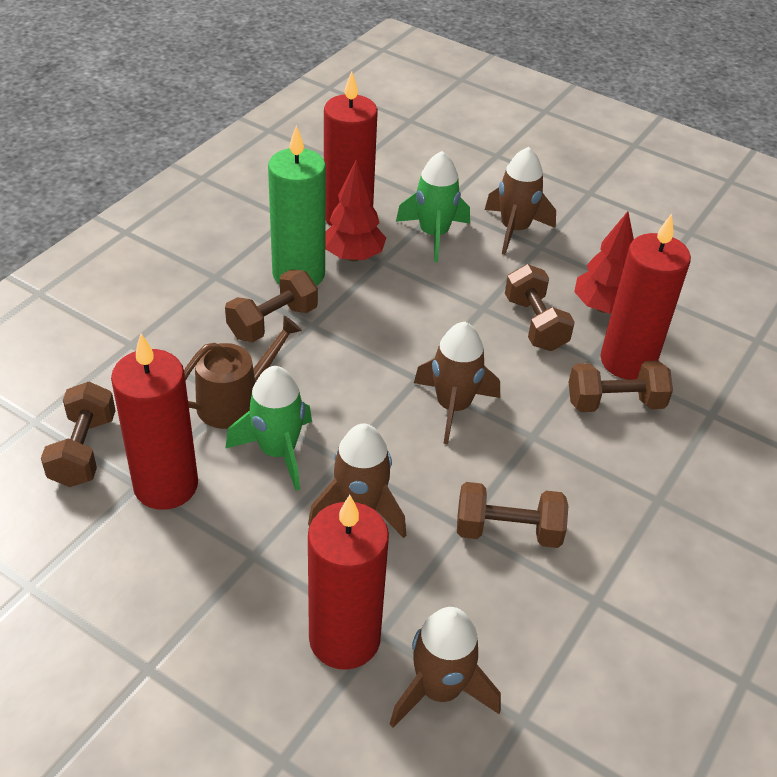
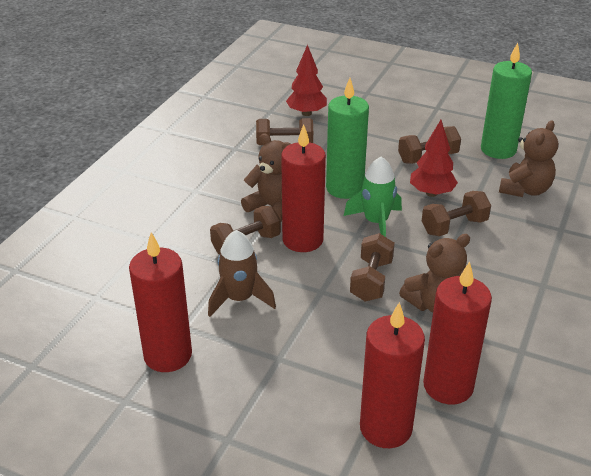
brown rocket: 4 -> 1
brown teddy bear: 0 -> 3
brown watering can: 1 -> 0
green candle: 1 -> 2
green rocket: 2 -> 1

